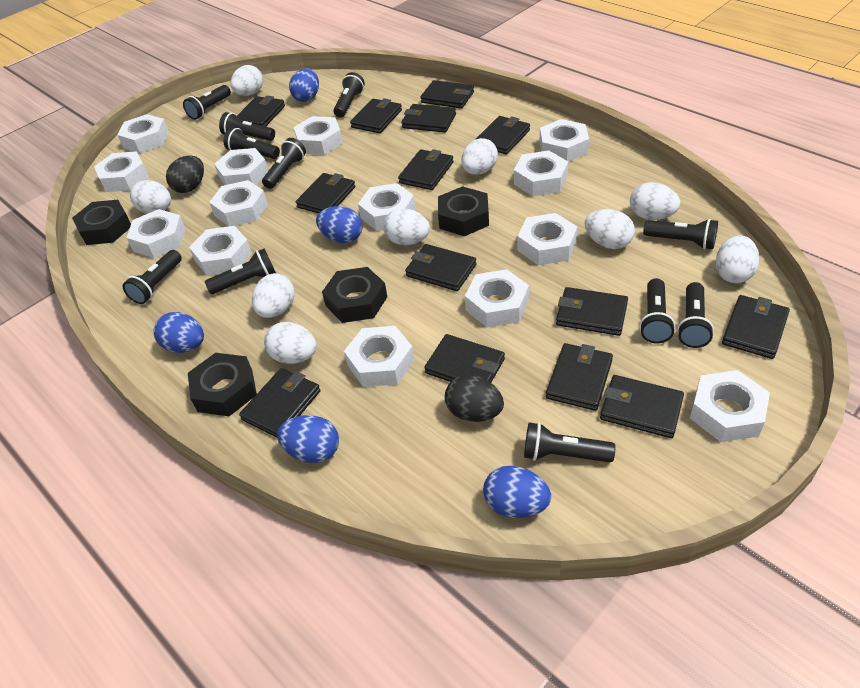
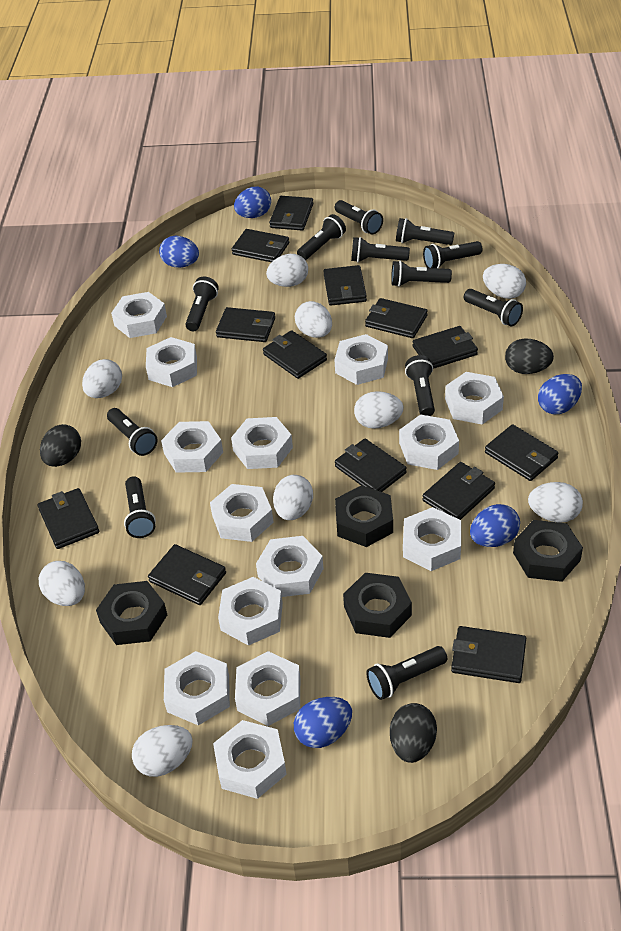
black egg: 2 -> 3
black flashlight: 11 -> 12
black wallet: 14 -> 13

